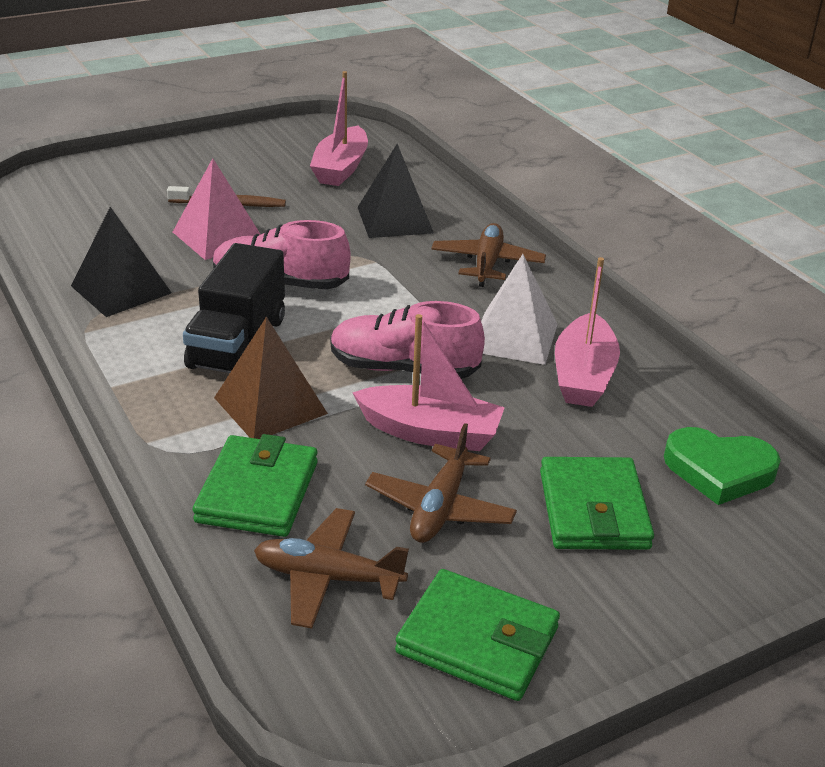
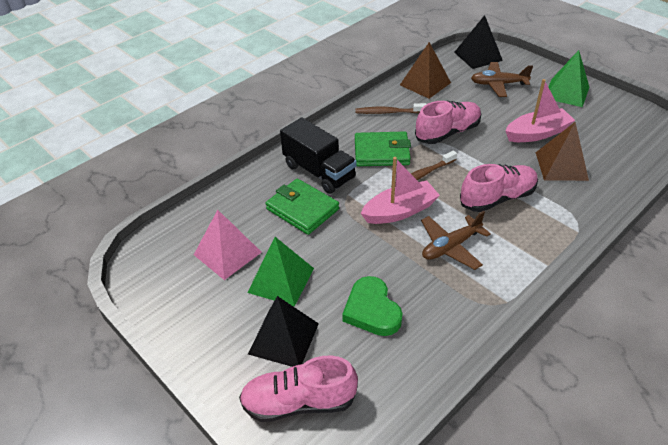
brown plane: 3 -> 2
brown pyramid: 1 -> 2
brown toothbrush: 1 -> 2
green pyramid: 0 -> 2
green wallet: 3 -> 2
pink boat: 3 -> 2
pink shoe: 2 -> 3
white pyramid: 1 -> 0

